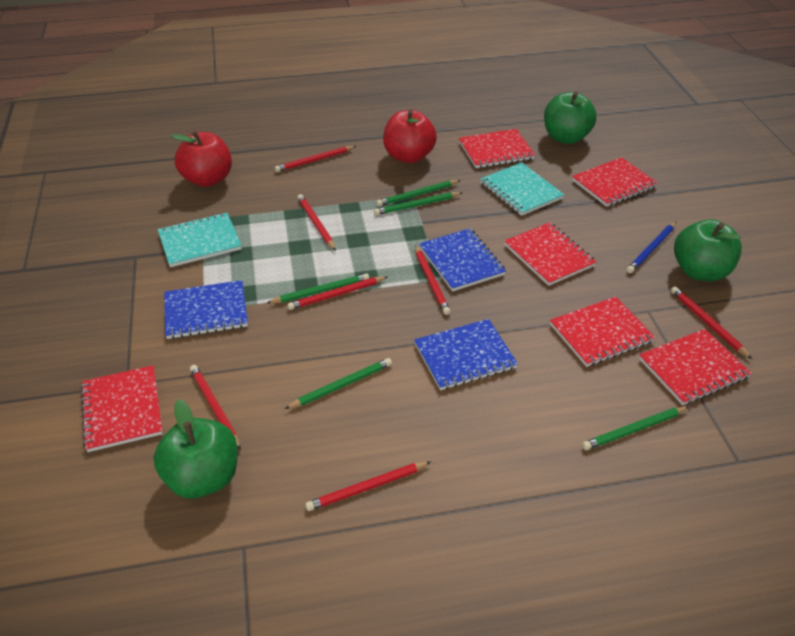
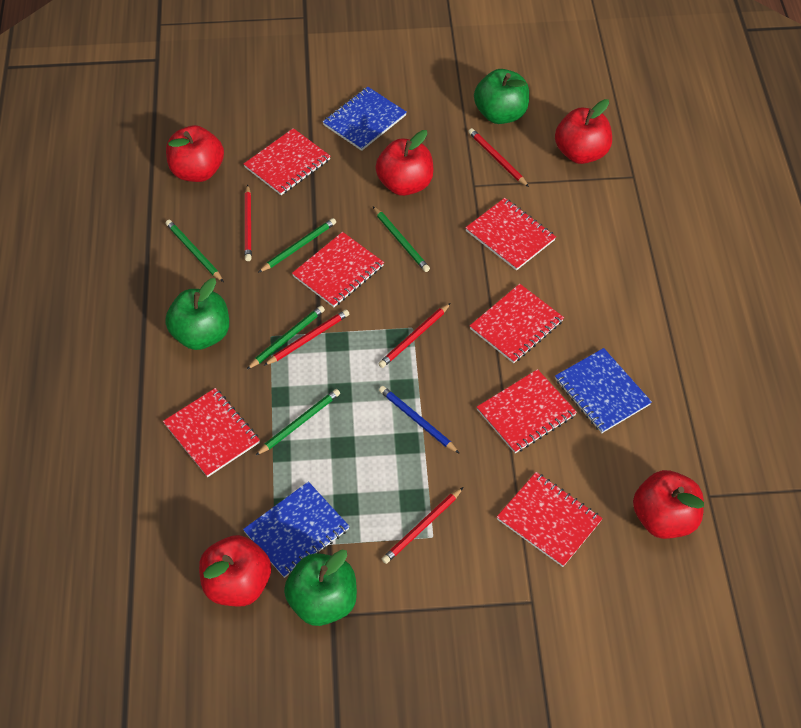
red apple: 2 -> 5
red notebook: 6 -> 7
red pencil: 7 -> 5
turquoise notebook: 2 -> 0

